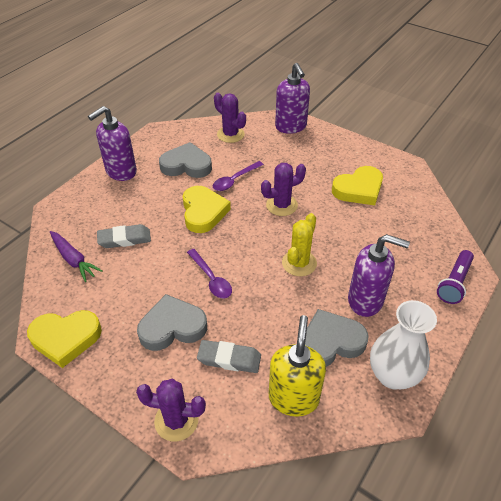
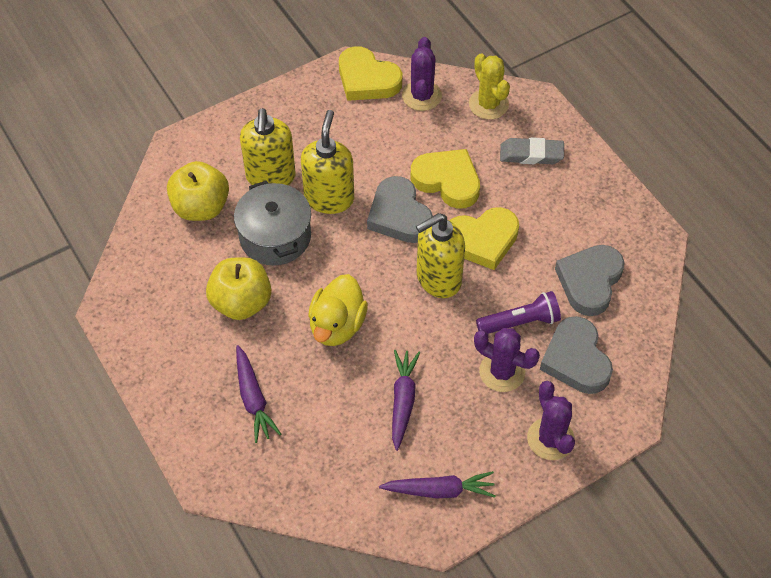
grey eraser: 2 -> 1
grey pot: 0 -> 1
purple carrot: 1 -> 3
purple soap dispenser: 3 -> 0
purple spoon: 2 -> 0
white vase: 1 -> 0
yellow apple: 0 -> 2
yellow duck: 0 -> 1
yellow soap dispenser: 1 -> 3

